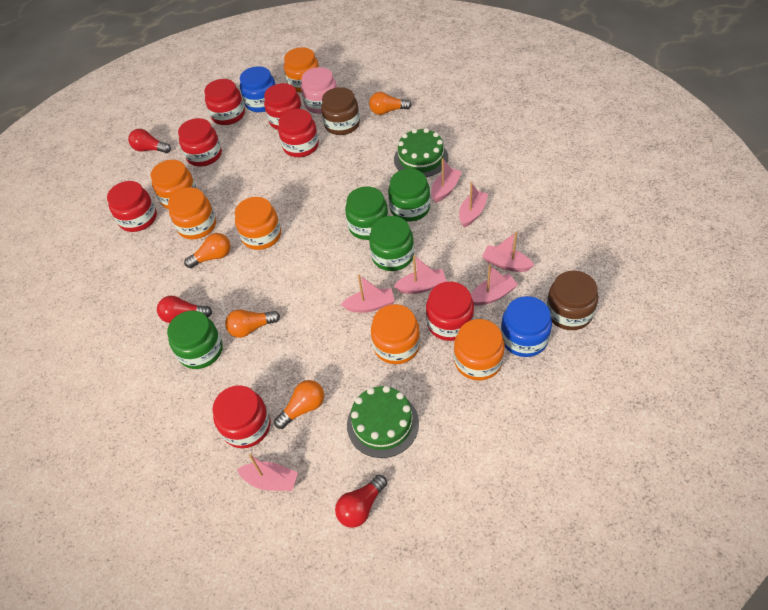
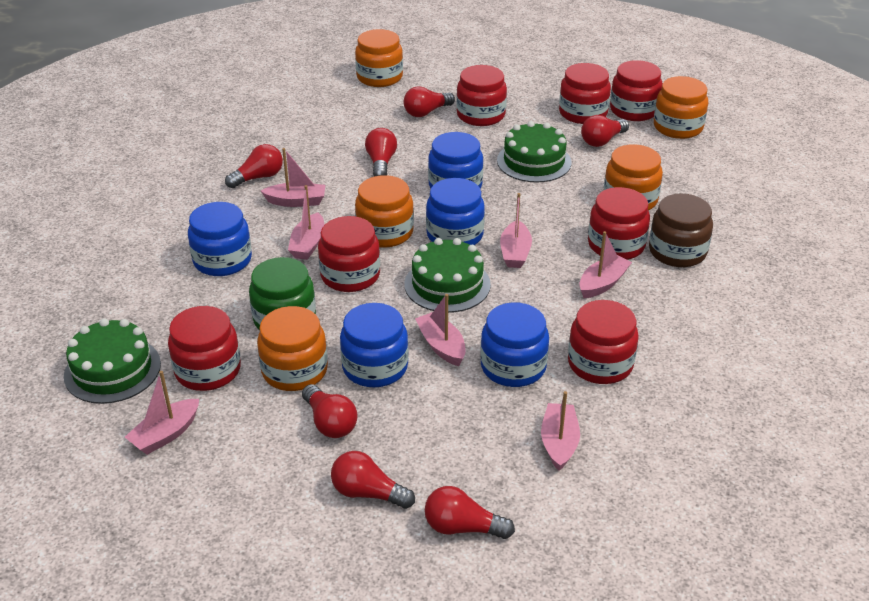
blue jar: 2 -> 5
brown jar: 2 -> 1
green cake: 2 -> 3
green jar: 4 -> 1
orange jar: 6 -> 5
orange light bulb: 4 -> 0
pink jar: 1 -> 0
red light bulb: 3 -> 7

